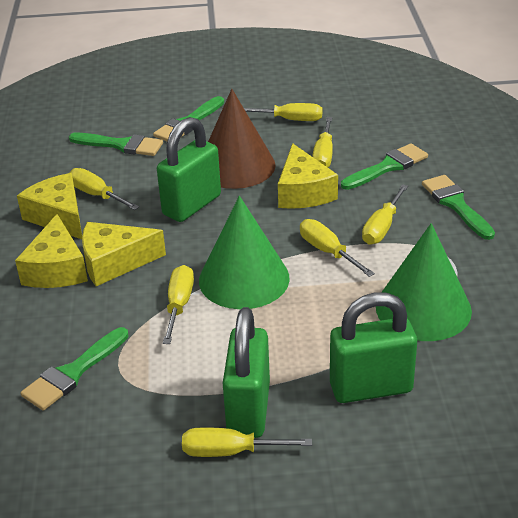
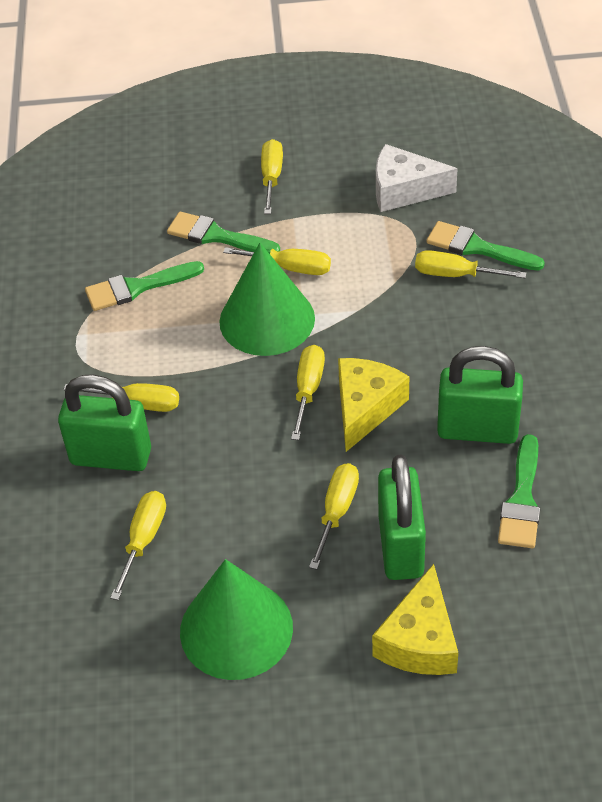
brown cone: 1 -> 0
green brush: 5 -> 4
white cheese: 0 -> 1
yellow cheese: 4 -> 2

